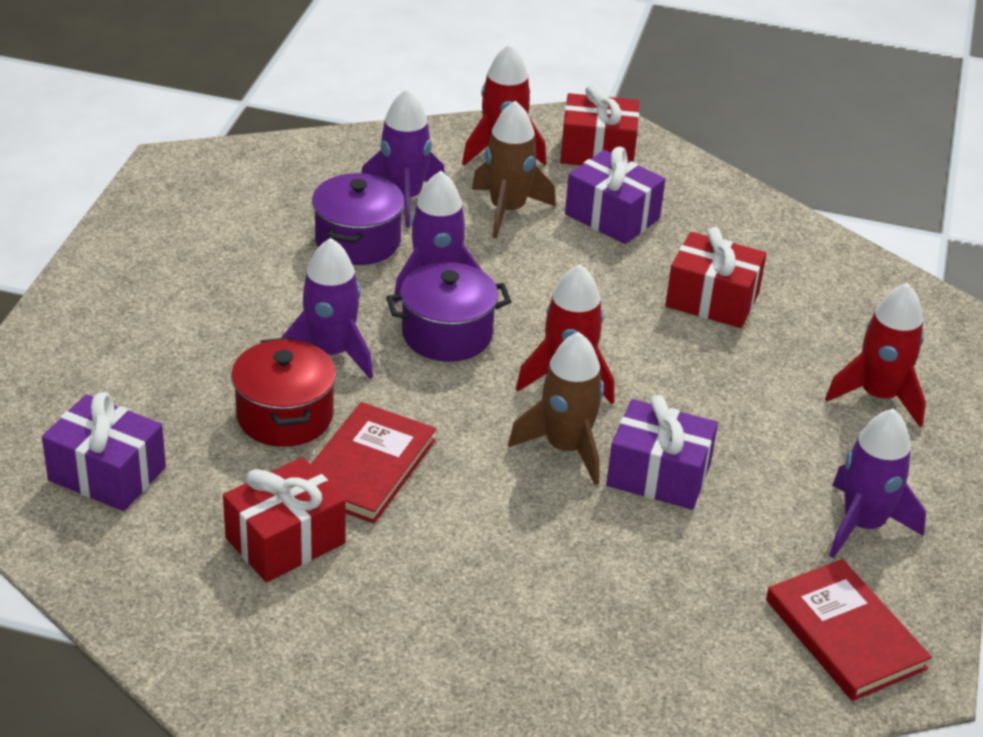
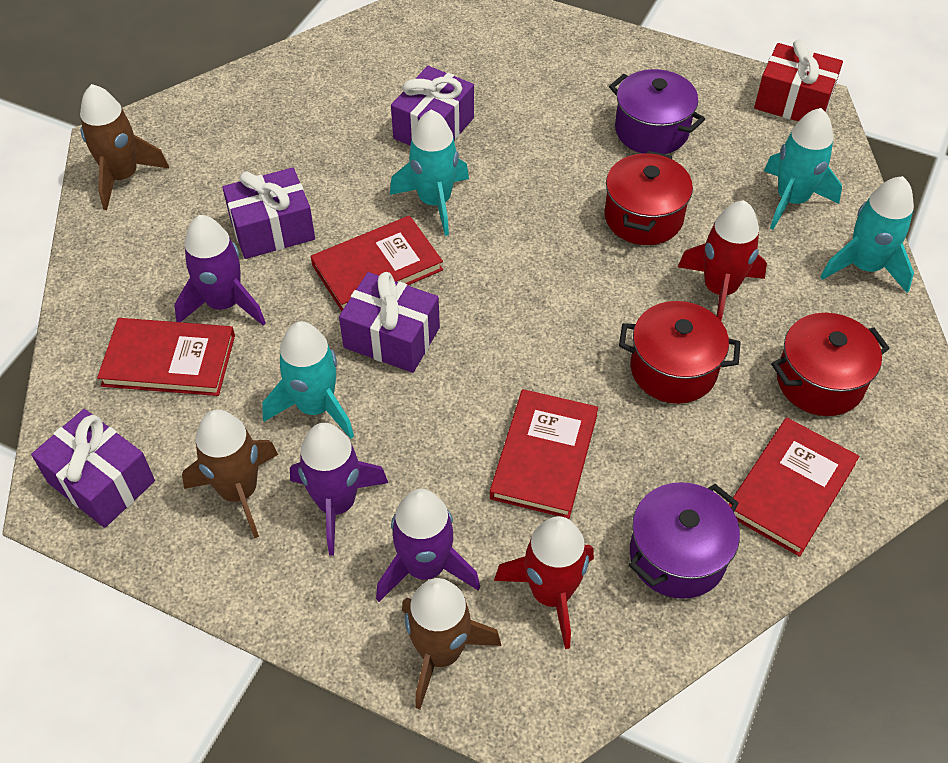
brown rocket: 2 -> 3
purple gift: 3 -> 4
purple rocket: 4 -> 3
red book: 2 -> 4
red gift: 3 -> 1
red pot: 1 -> 3
red rocket: 3 -> 2
turquoise rocket: 0 -> 4

